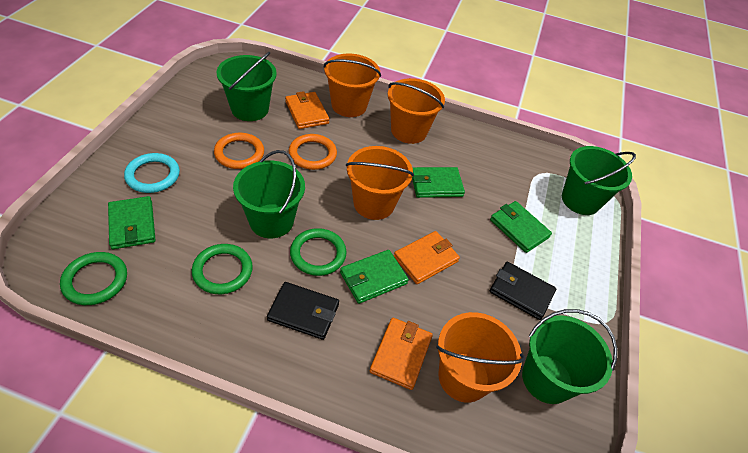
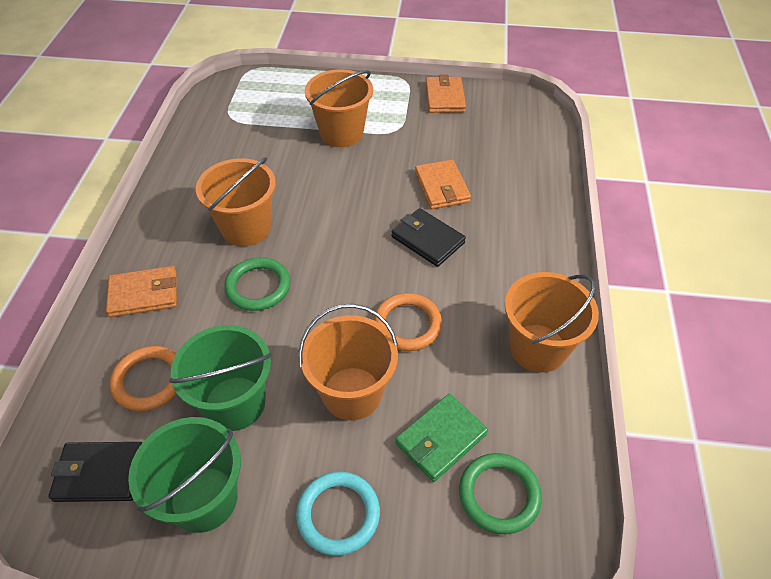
green bucket: 4 -> 2
green ring: 3 -> 2
green wallet: 4 -> 1

